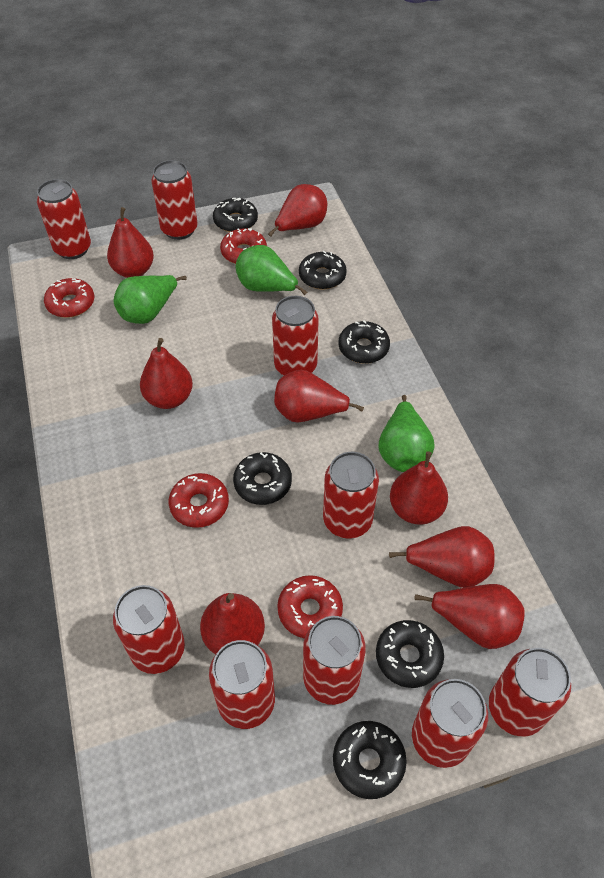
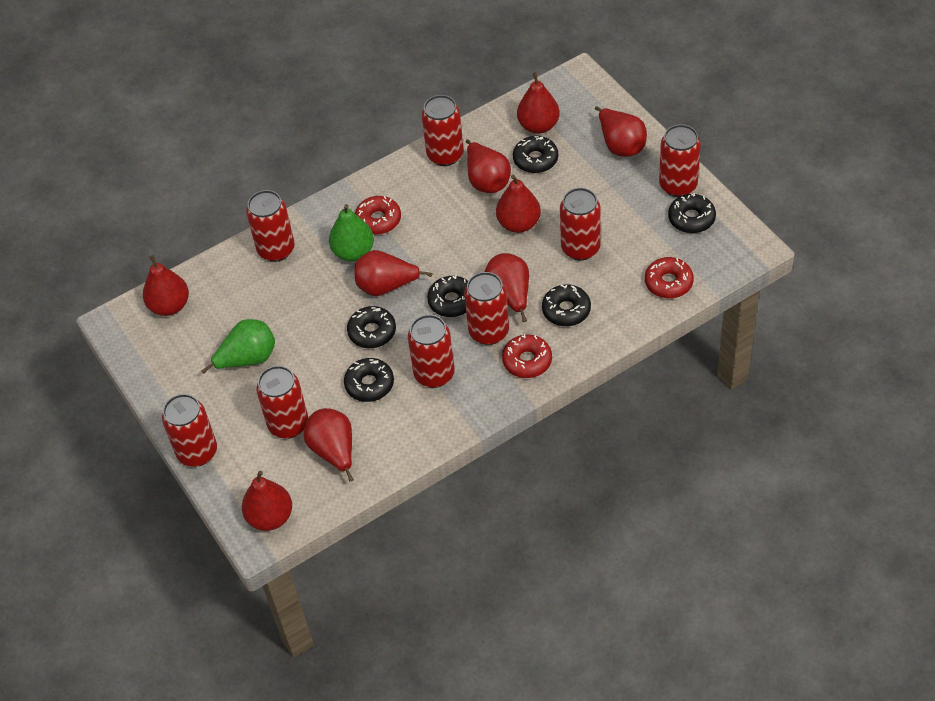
green pear: 3 -> 2
red can: 9 -> 8
red donut: 4 -> 3
red pear: 8 -> 9

